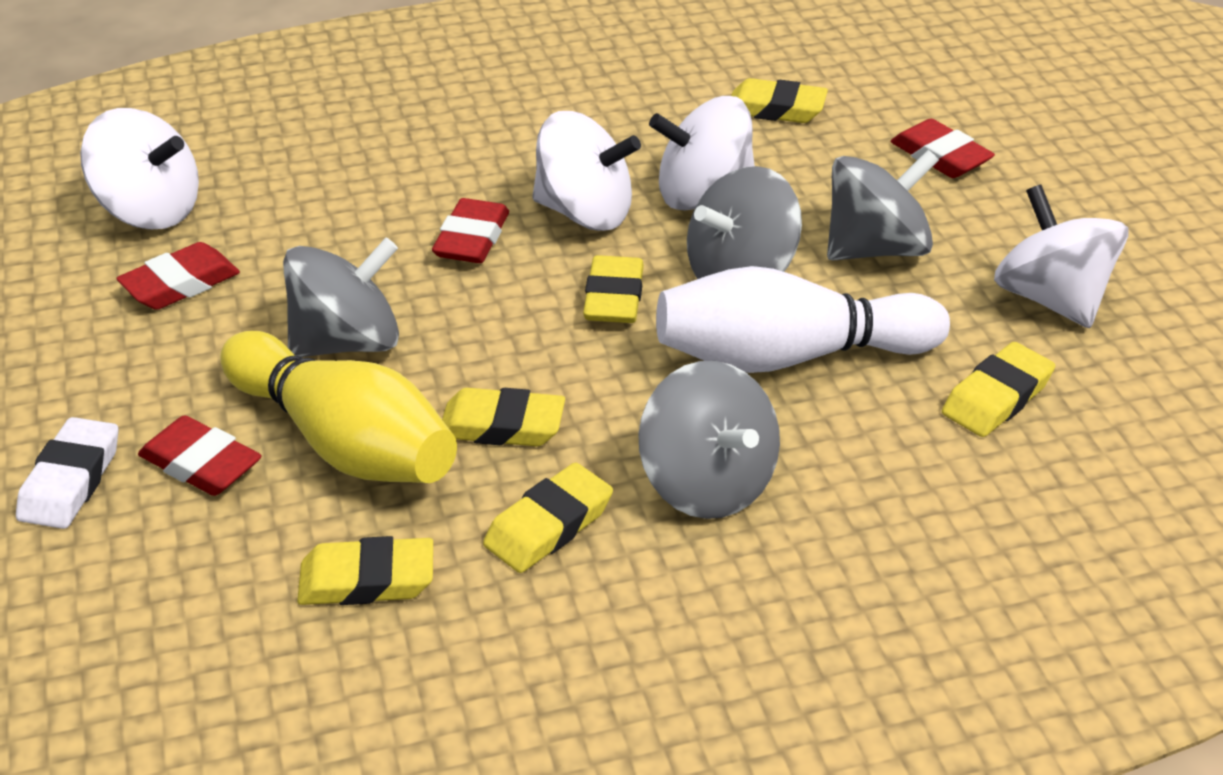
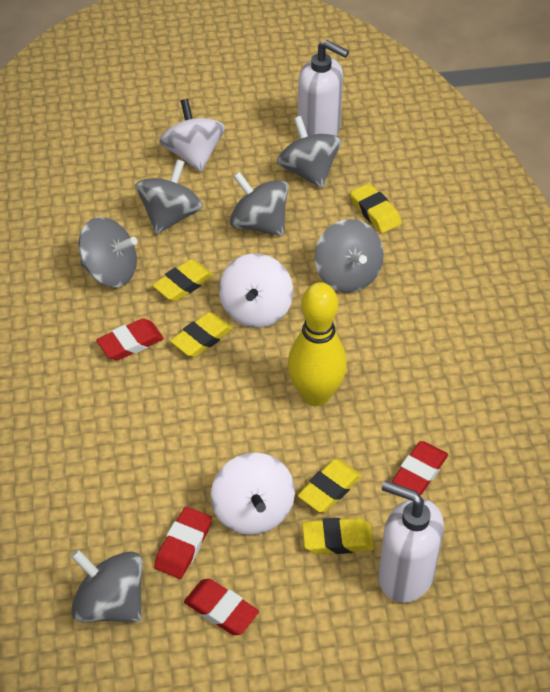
grey spinning top: 4 -> 6
white bowling pin: 1 -> 0
white eraser: 1 -> 0
white soap dispenser: 0 -> 2
white spinning top: 4 -> 3
yellow eraser: 6 -> 5

